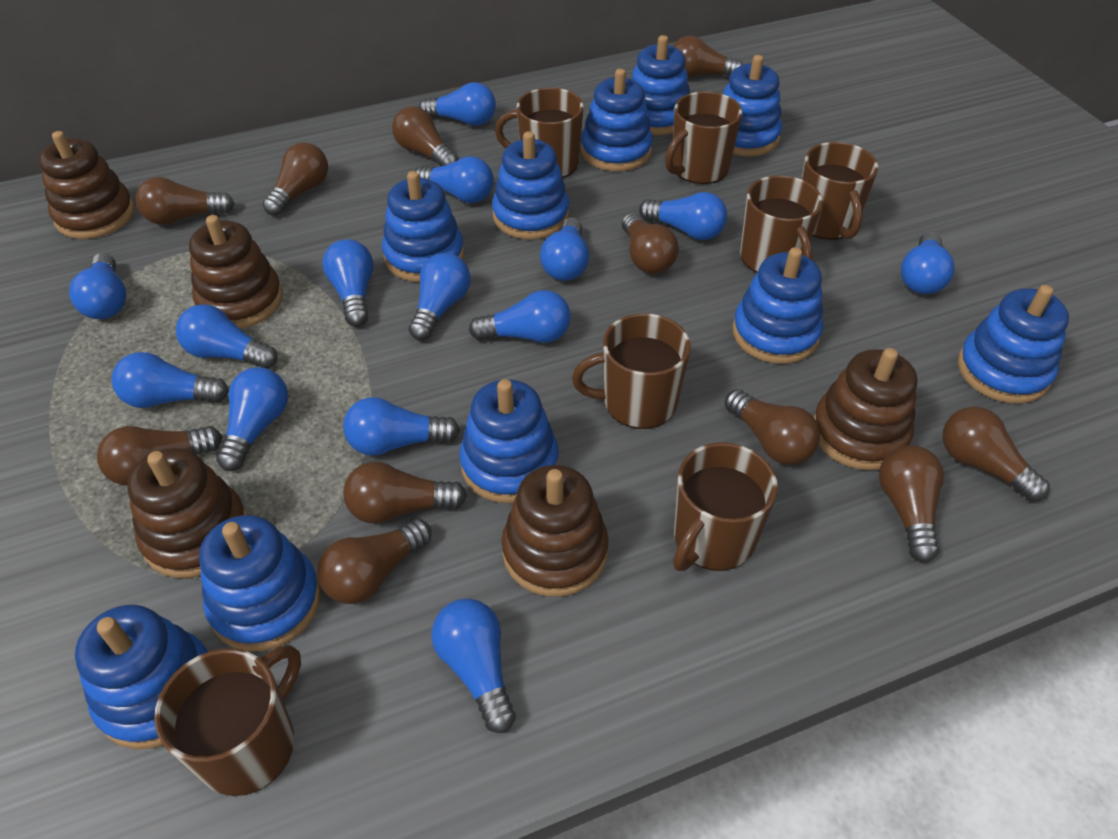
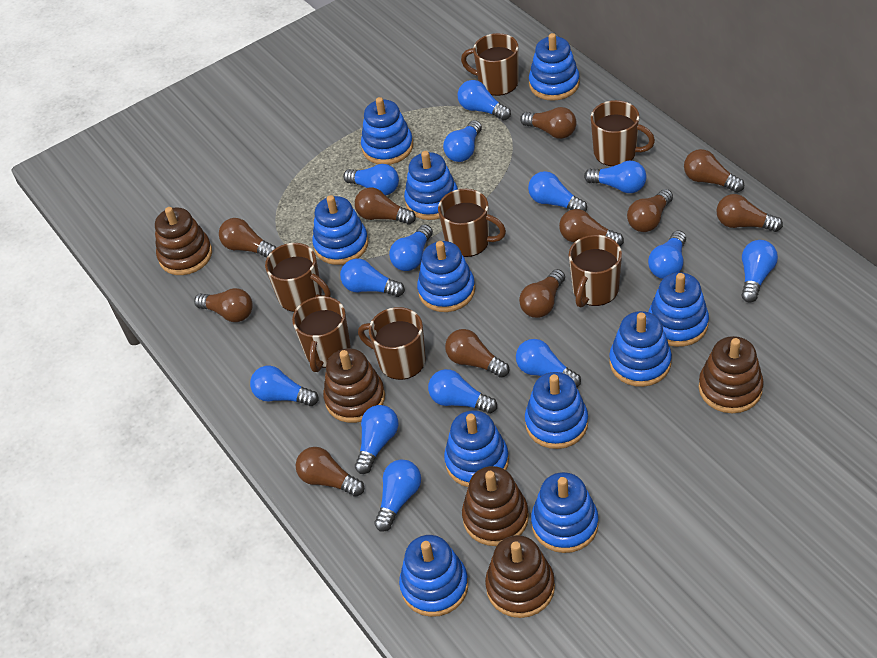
blue stacking toy: 10 -> 11

